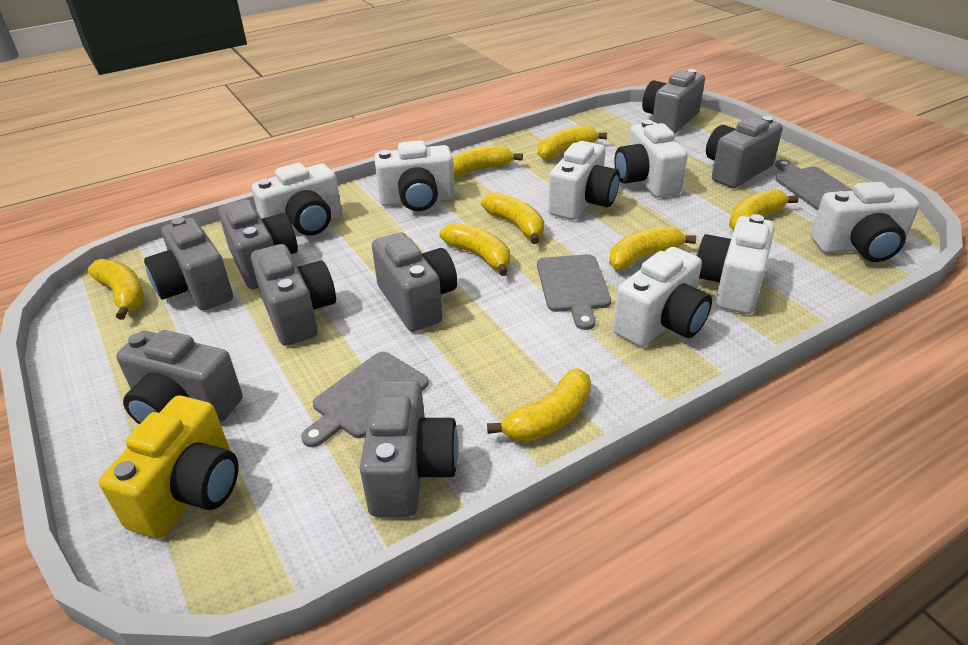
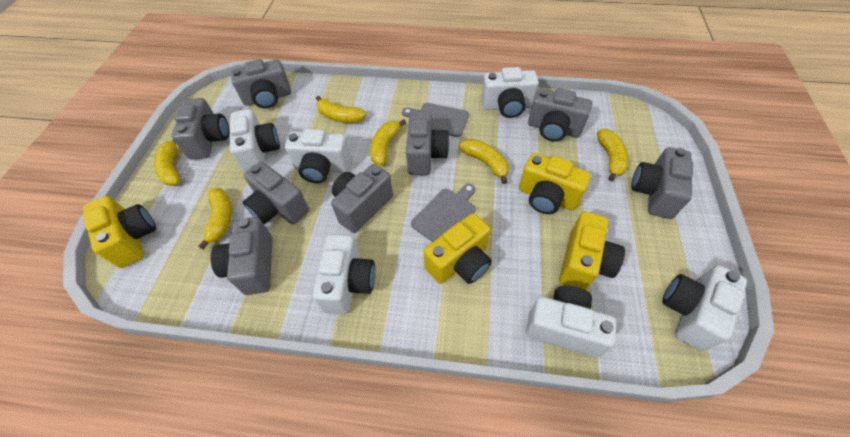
grey cutting board: 3 -> 2
white camera: 7 -> 6
yellow banana: 8 -> 6
yellow camera: 1 -> 4

